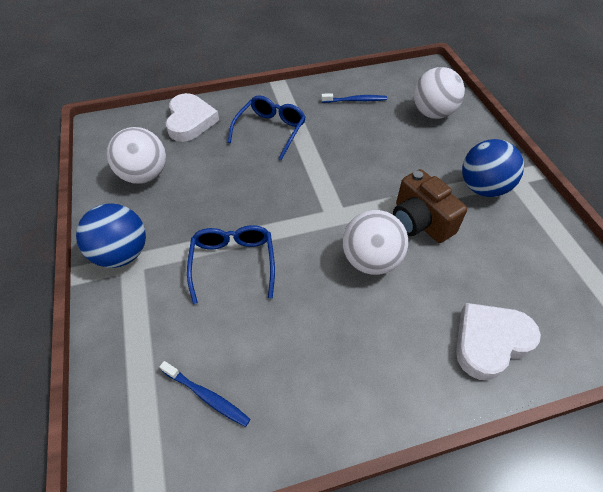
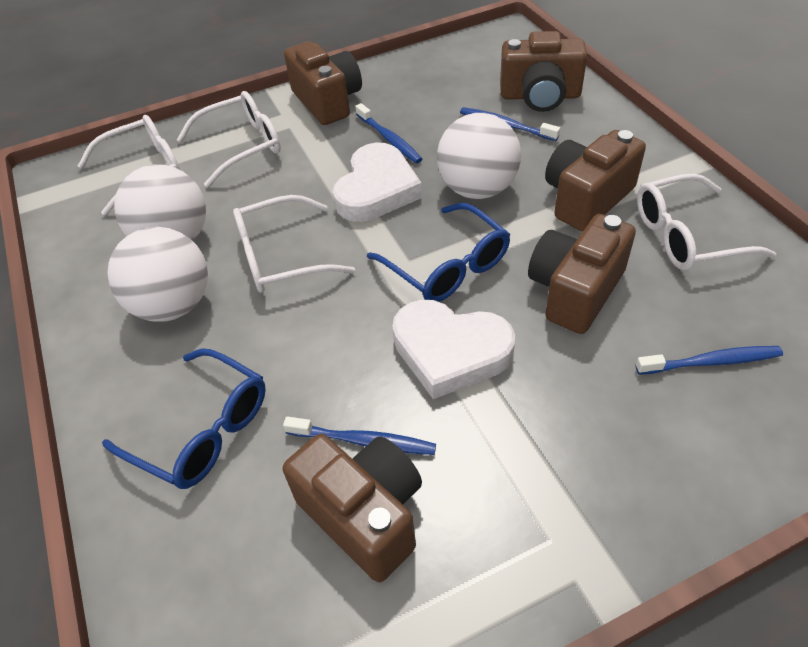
blue ball: 2 -> 0
blue toothbrush: 2 -> 4
brown camera: 1 -> 5
white glasses: 0 -> 4

